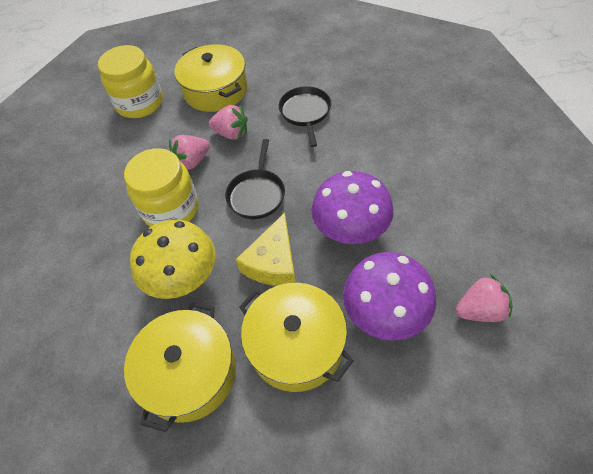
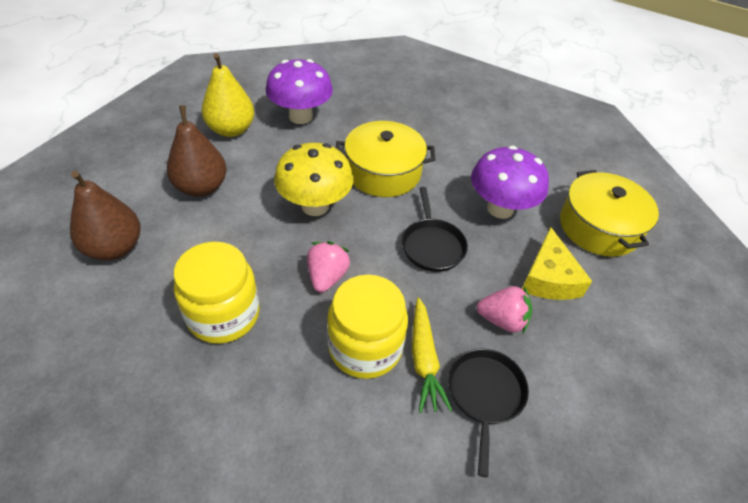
brown pear: 0 -> 2
pink strawberry: 3 -> 2
yellow carrot: 0 -> 1
yellow pear: 0 -> 1
yellow pot: 3 -> 2

